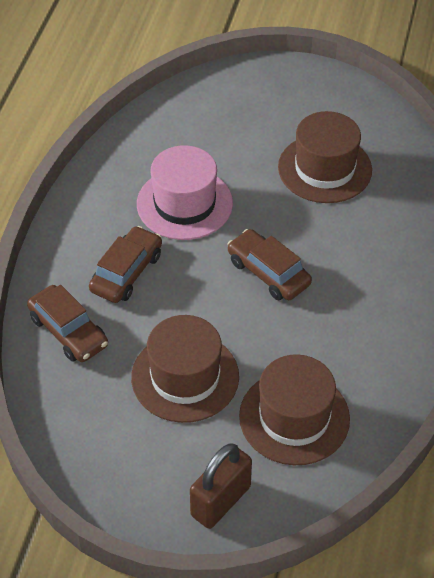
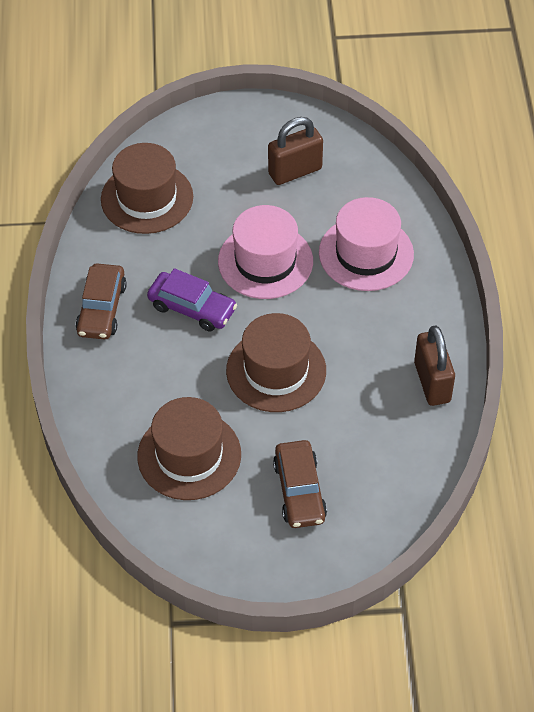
brown car: 3 -> 2
brown padlock: 1 -> 2
pink hat: 1 -> 2
purple car: 0 -> 1

